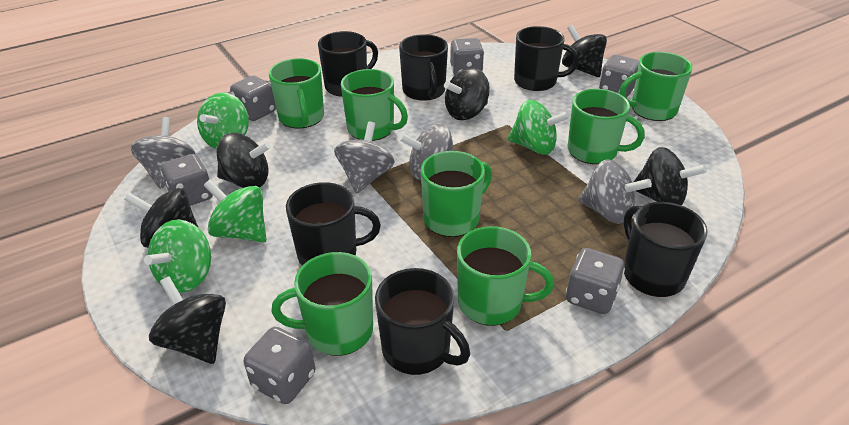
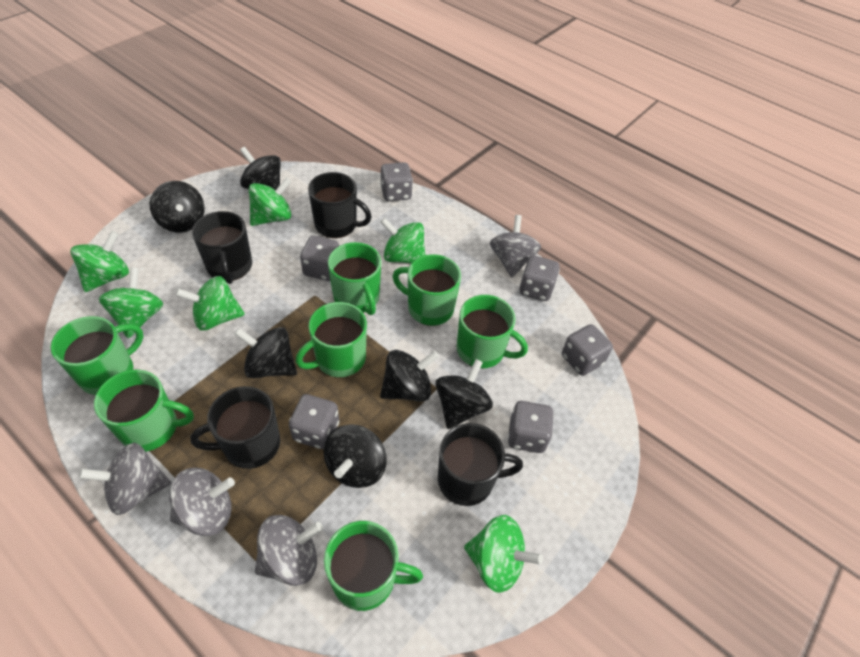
black mug: 6 -> 4
green spinning top: 4 -> 6

